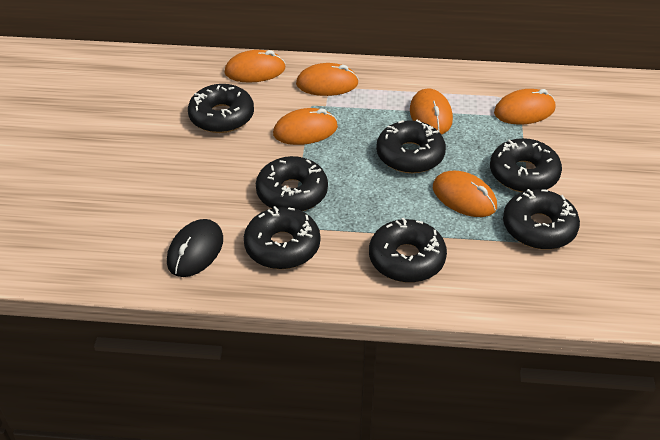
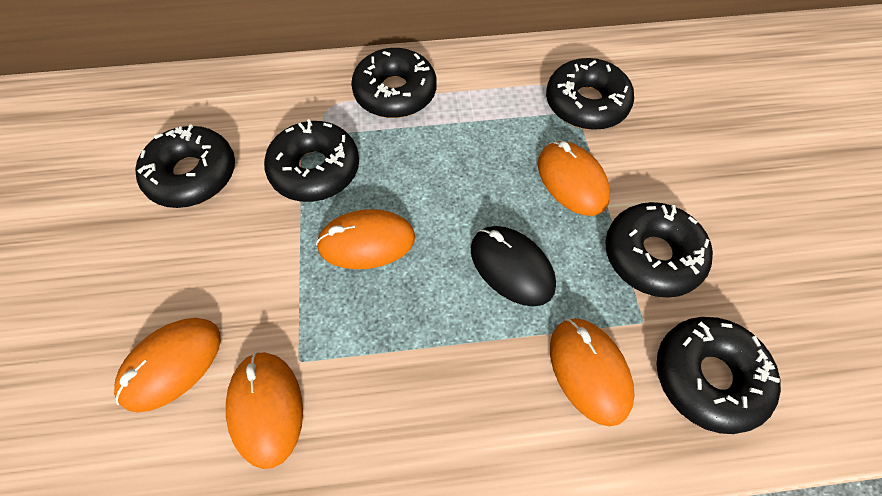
black donut: 7 -> 6
orange mouse: 6 -> 5

